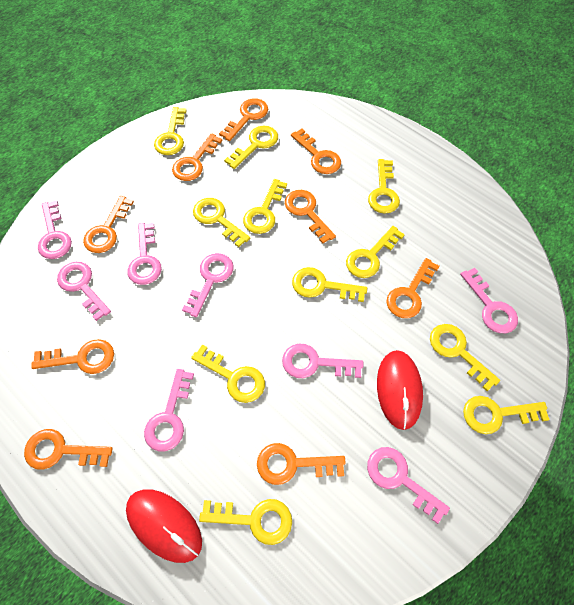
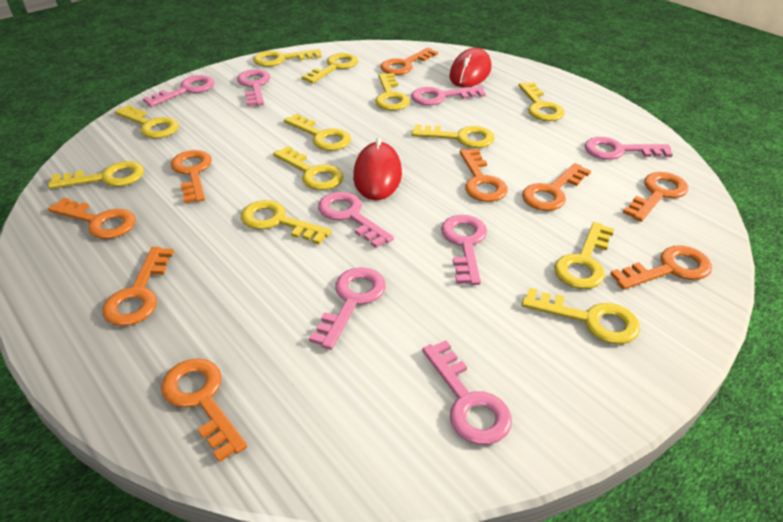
yellow key: 11 -> 12

